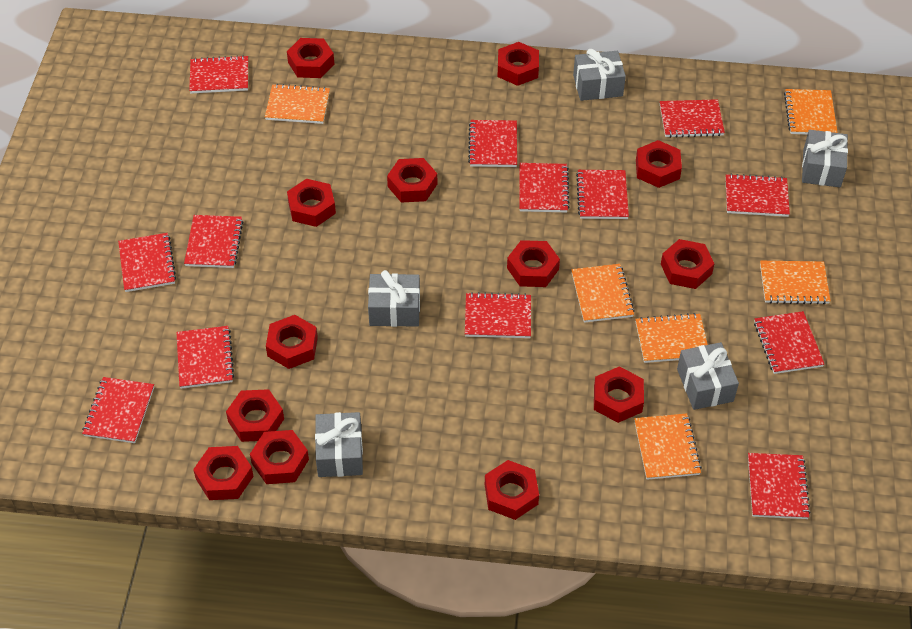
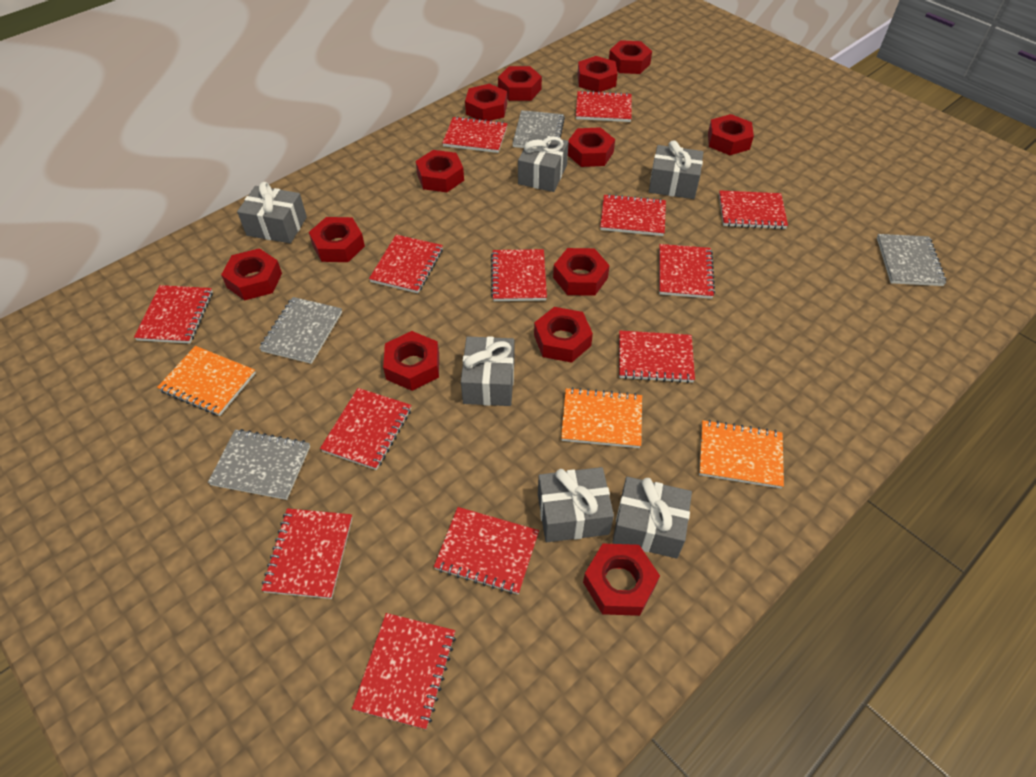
grey gift: 5 -> 6
grey notebook: 0 -> 4
orange notebook: 6 -> 3

